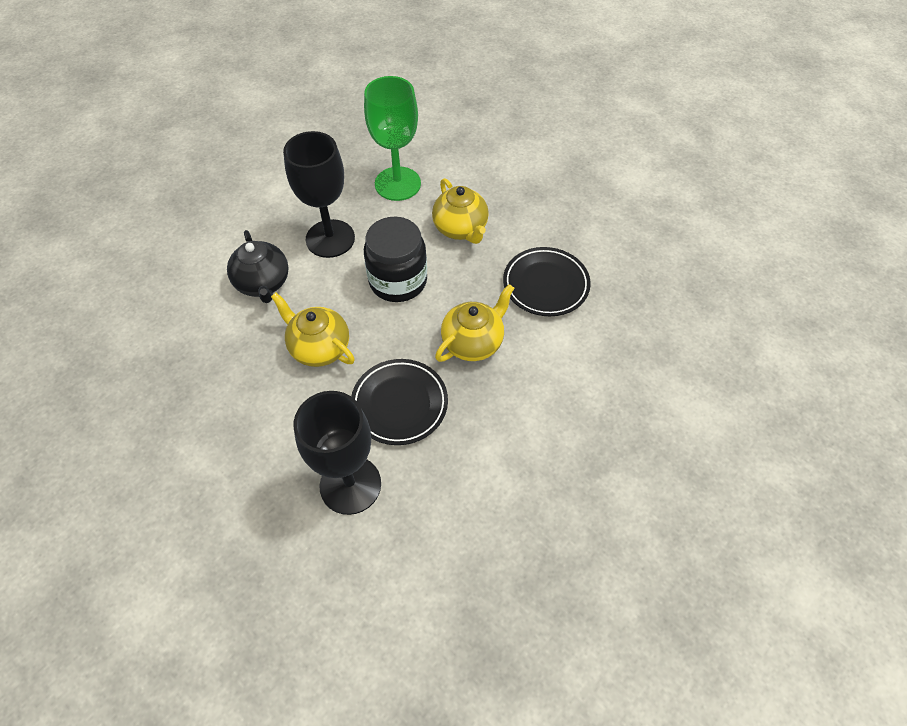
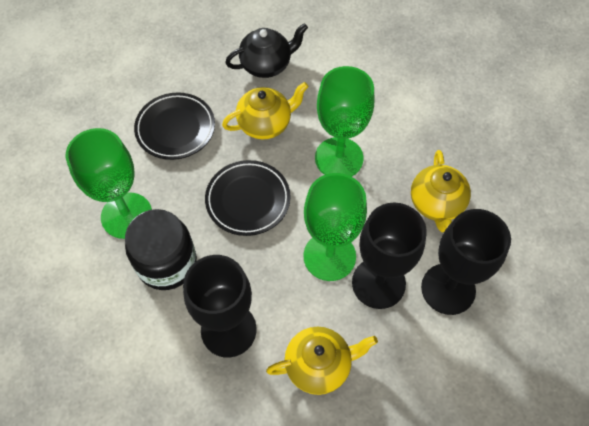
black goblet: 2 -> 3
green goblet: 1 -> 3

